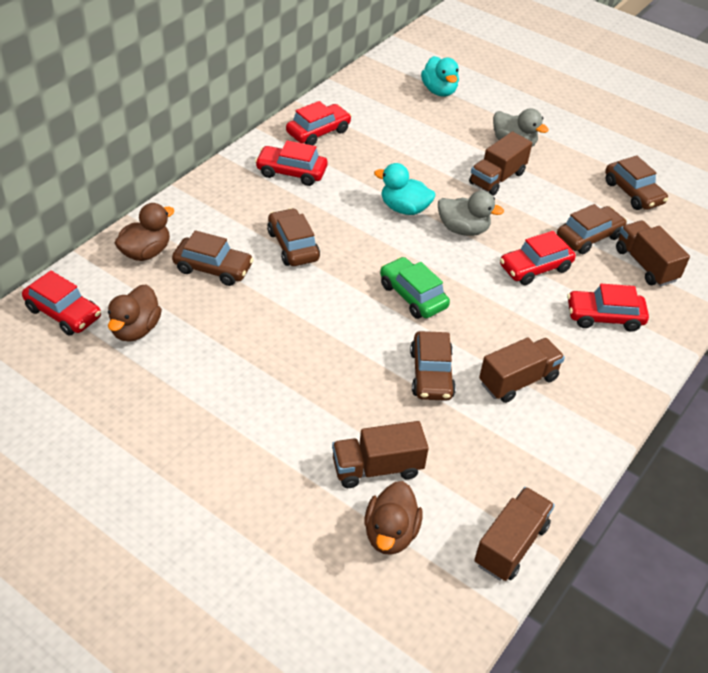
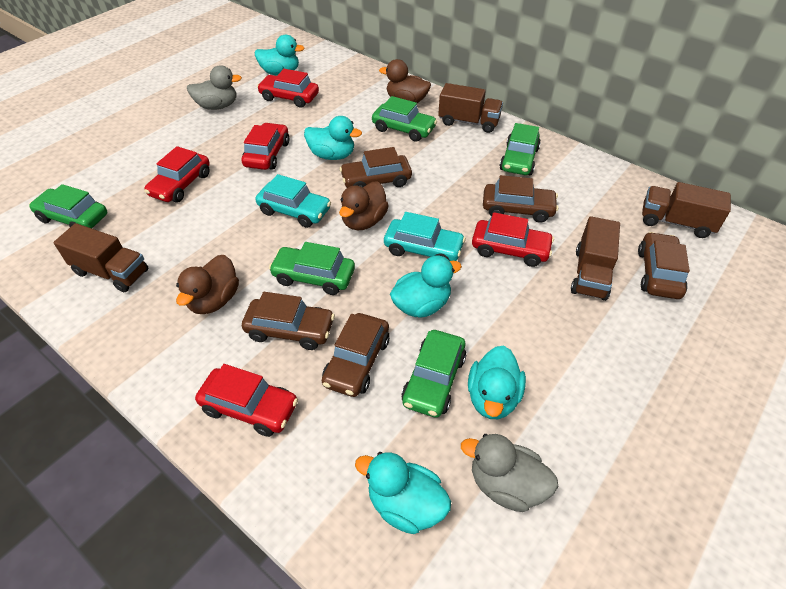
brown truck: 5 -> 4
green car: 1 -> 5
turquoise car: 0 -> 2
turquoise duck: 2 -> 5

